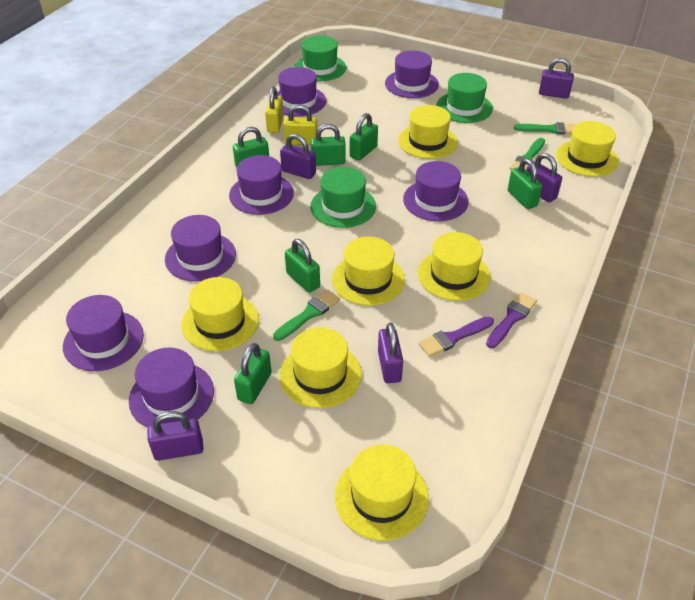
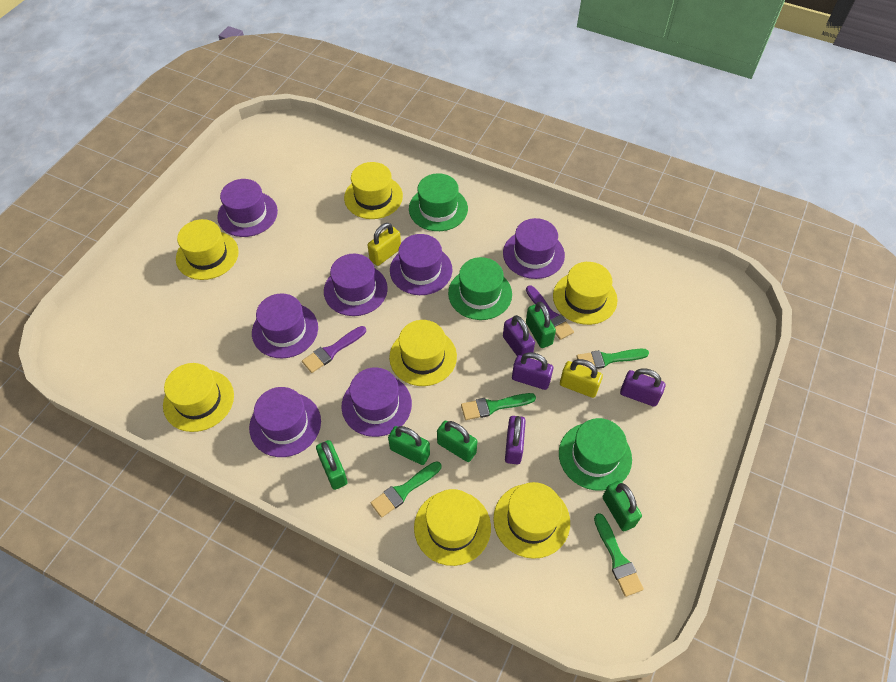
green brush: 3 -> 4
green padlock: 6 -> 5
purple padlock: 5 -> 4

